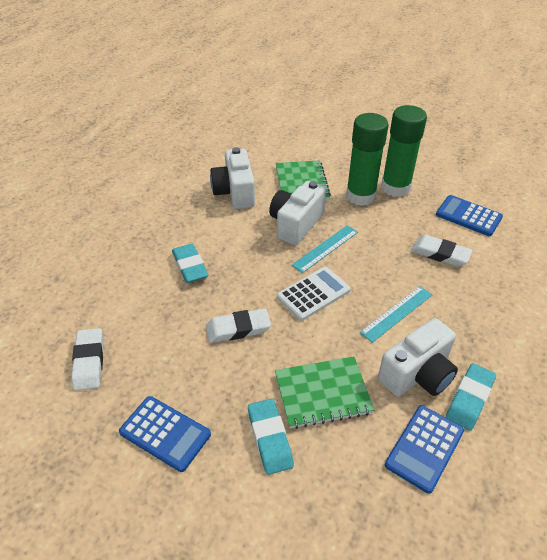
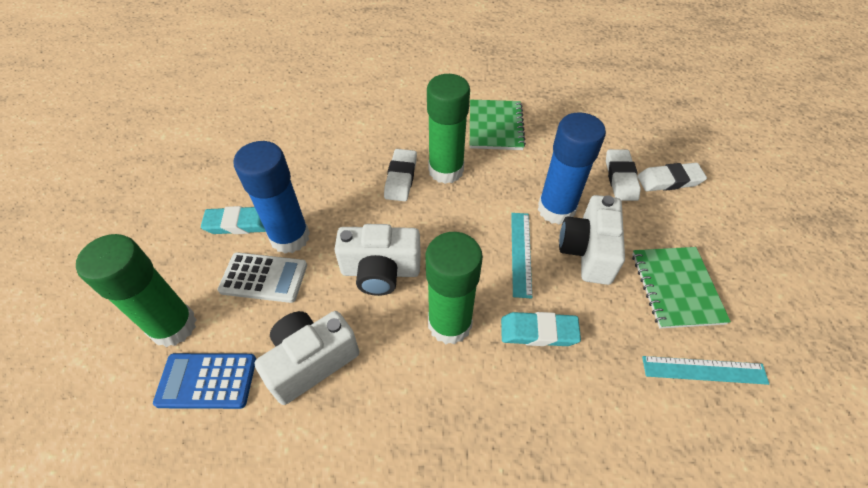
blue calculator: 3 -> 1
blue glue stick: 0 -> 2
green glue stick: 2 -> 3
turquoise eraser: 3 -> 2

